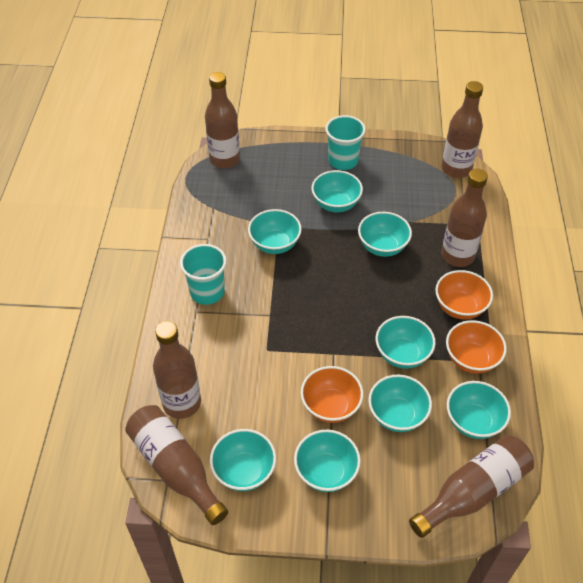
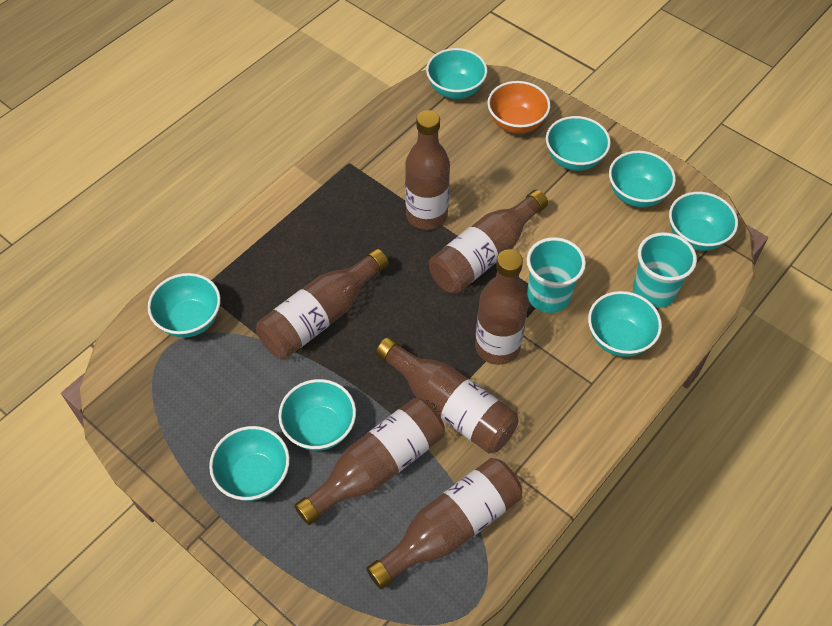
brown bottle: 6 -> 7
orange bowl: 3 -> 1

